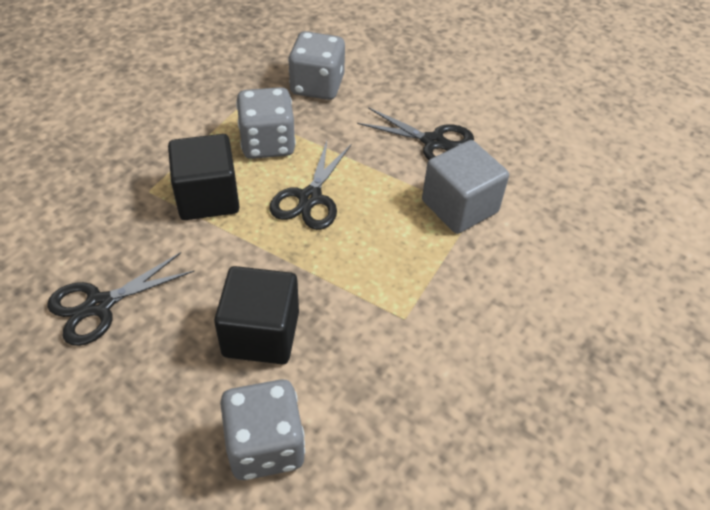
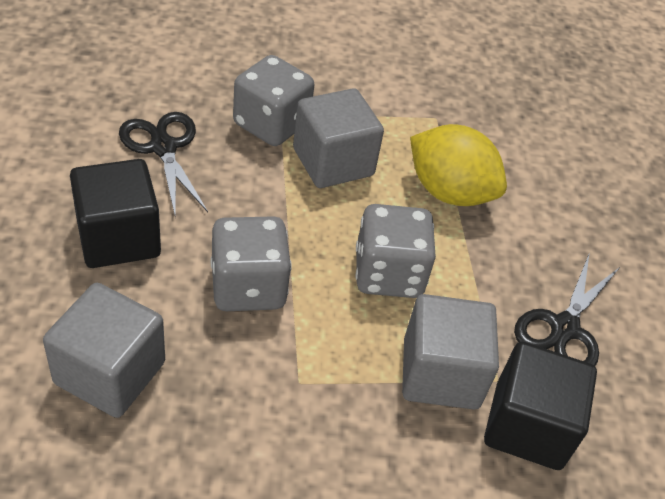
black scissors: 3 -> 2
grey cube: 1 -> 3
yellow lemon: 0 -> 1

